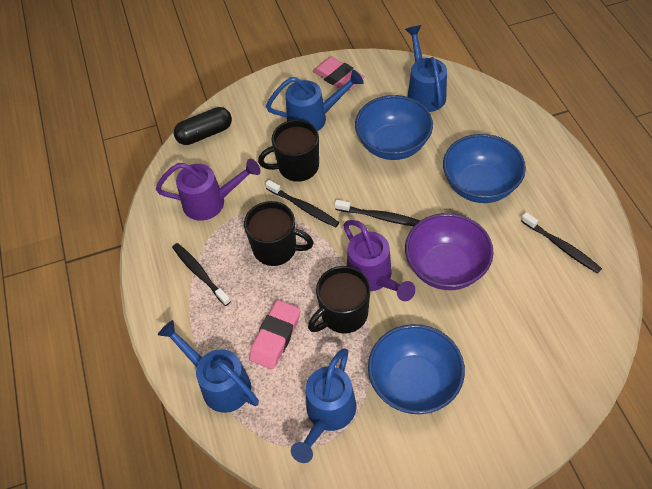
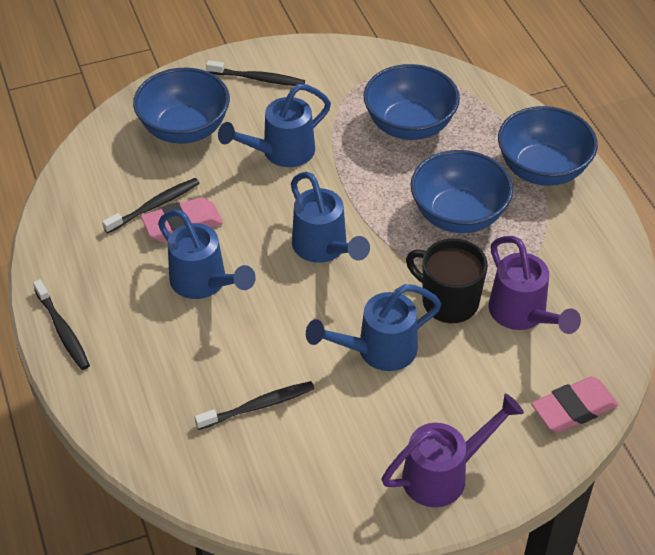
black capsule: 1 -> 0
black mug: 3 -> 1
blue bowl: 3 -> 4
purple bowl: 1 -> 0

